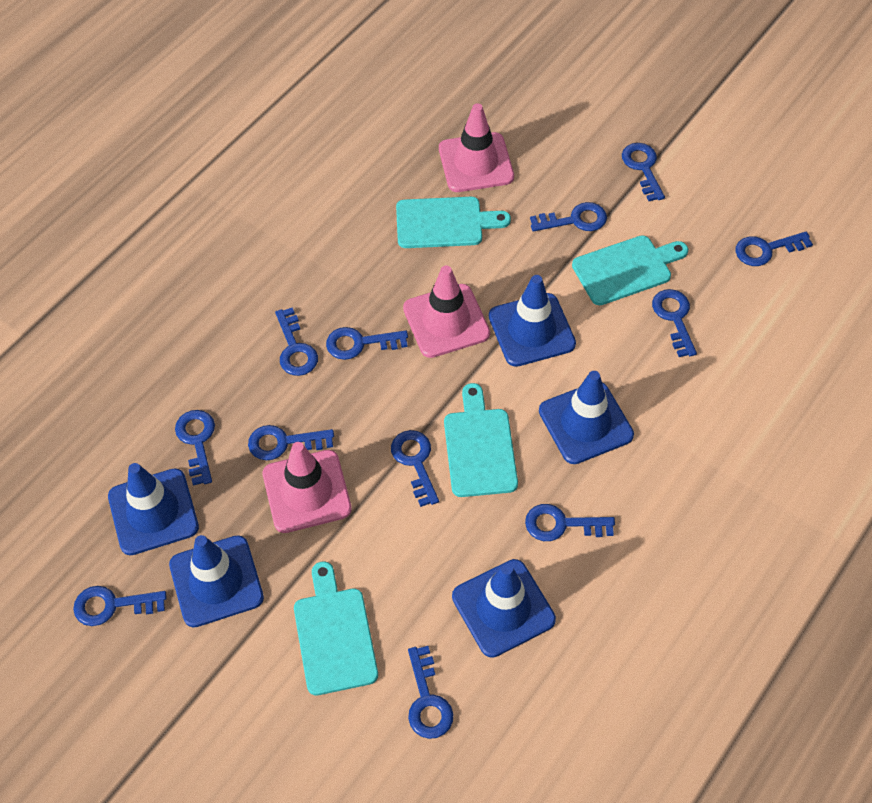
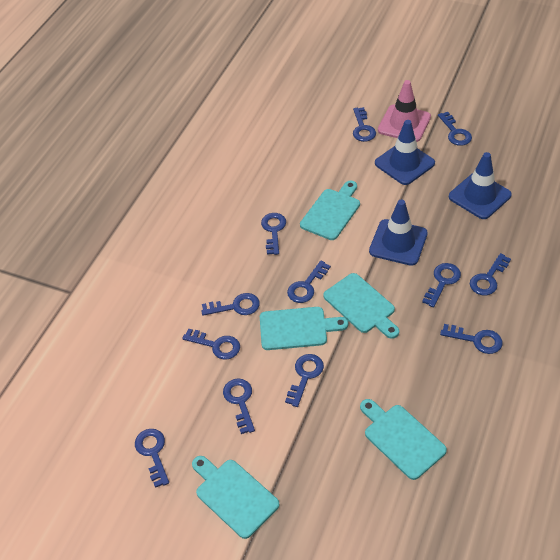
blue traffic cone: 5 -> 3
pink traffic cone: 3 -> 1
turquoise cutting board: 4 -> 5

